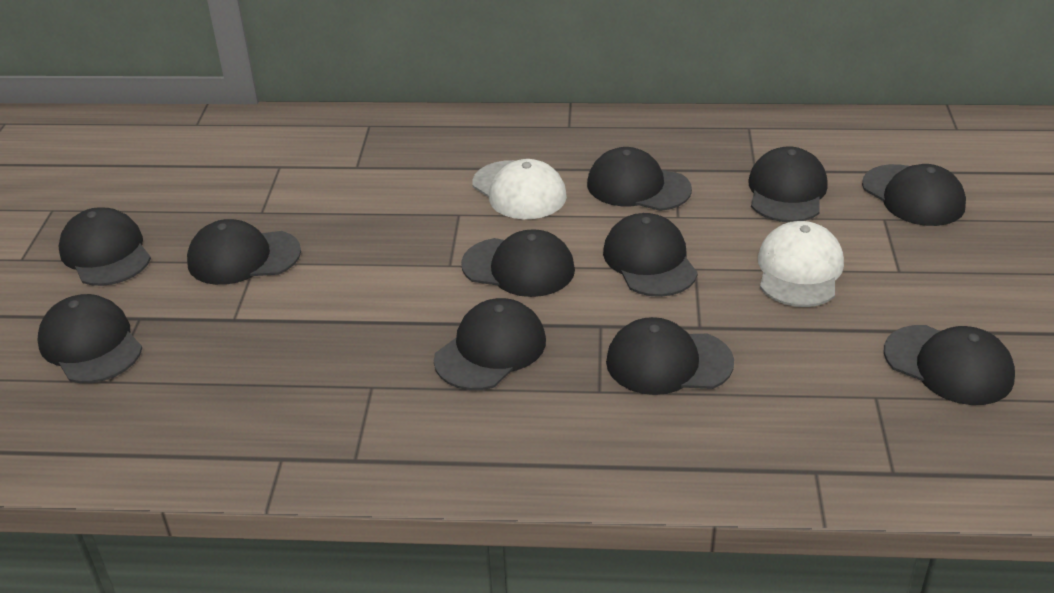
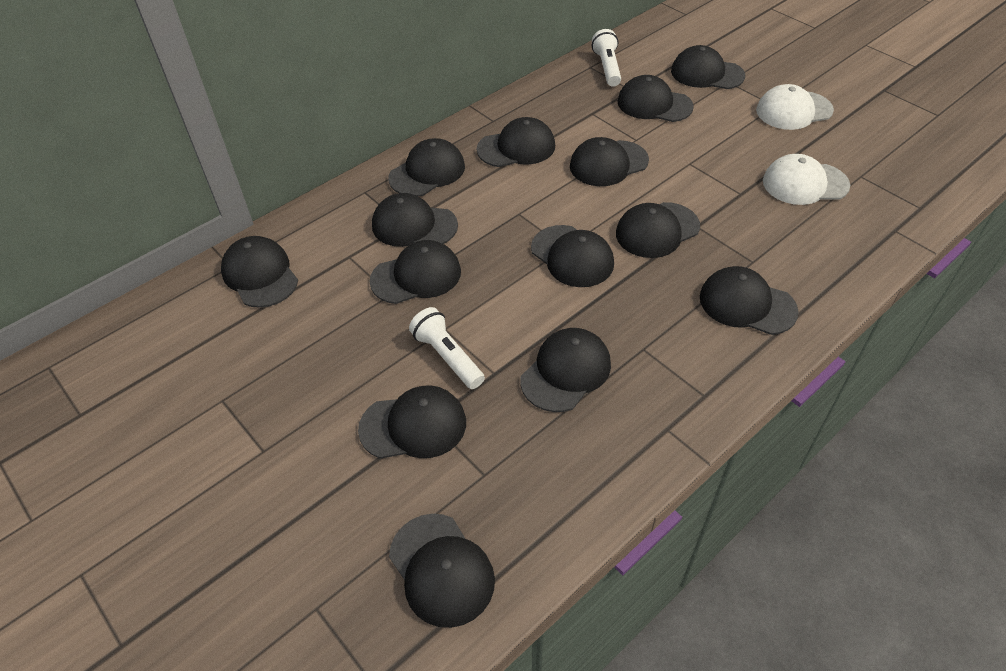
black cap: 11 -> 14
white flashlight: 0 -> 2

